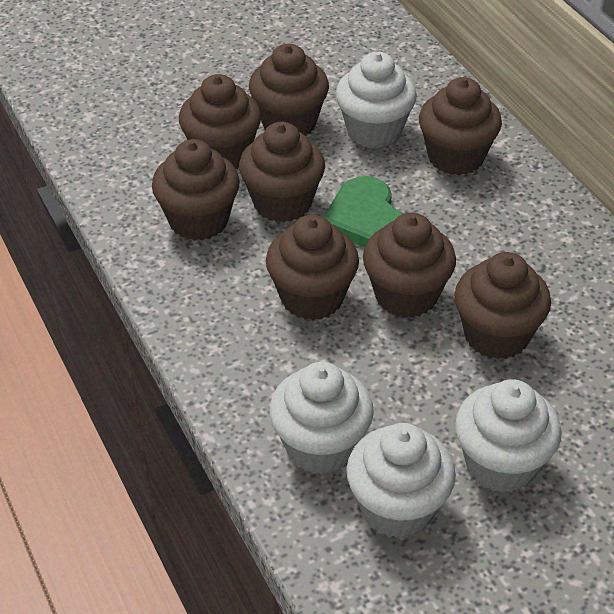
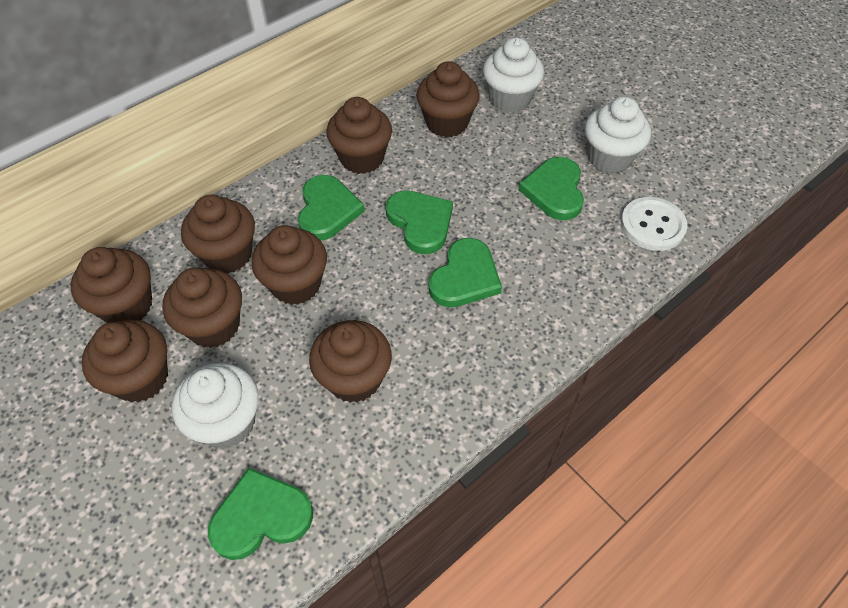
green heart: 1 -> 5
white button: 0 -> 1
white cupcake: 4 -> 3

